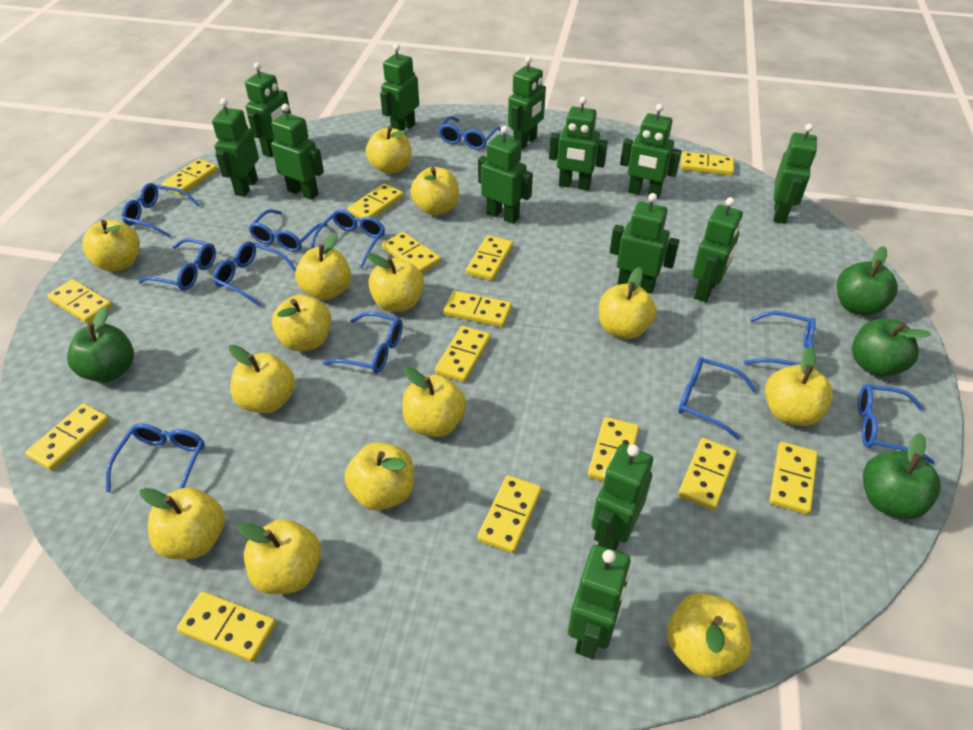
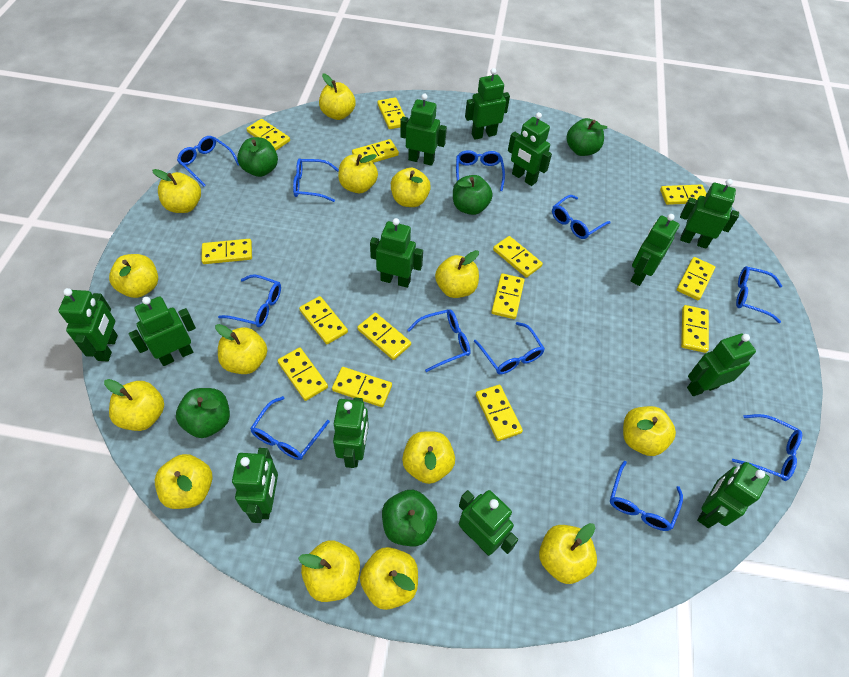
green apple: 4 -> 5

